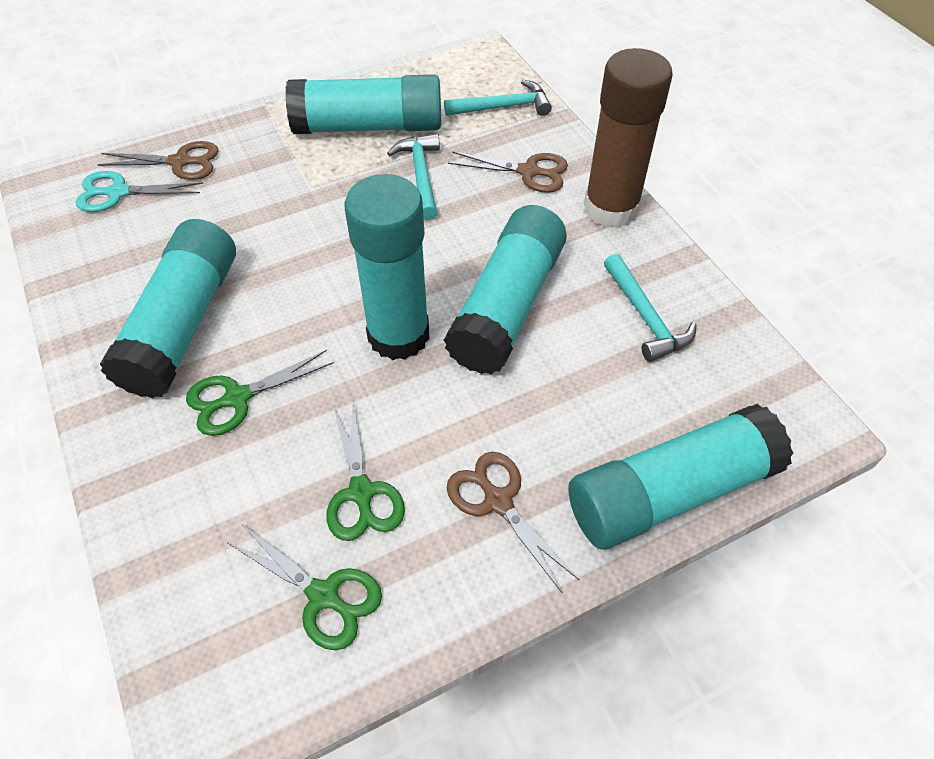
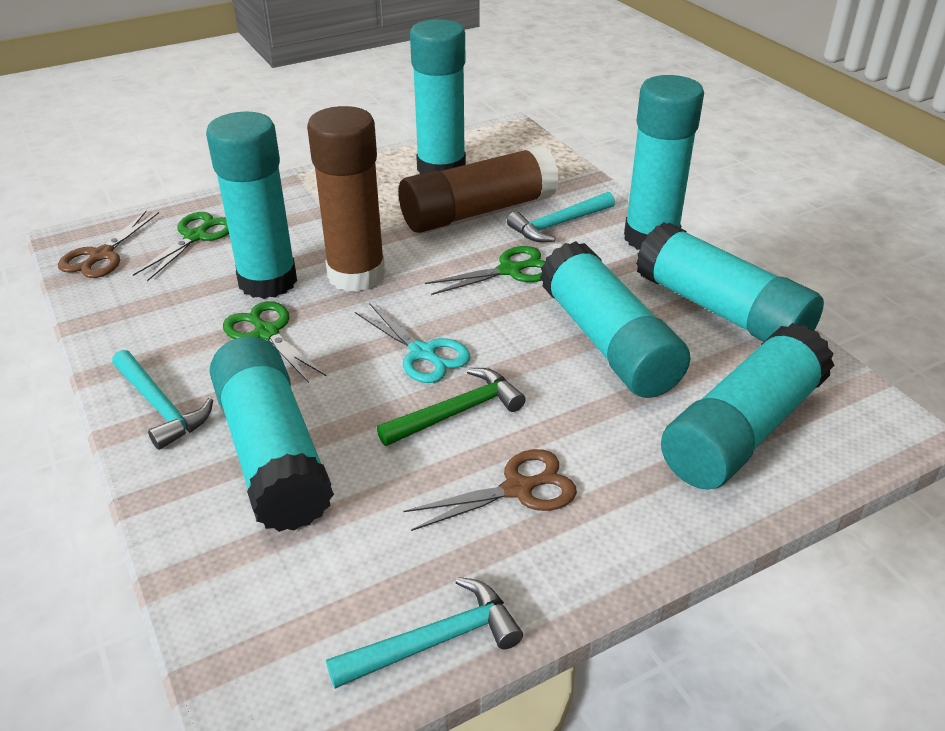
brown glue stick: 1 -> 2
brown scissors: 3 -> 2
green hammer: 0 -> 1
turquoise glue stick: 5 -> 7

